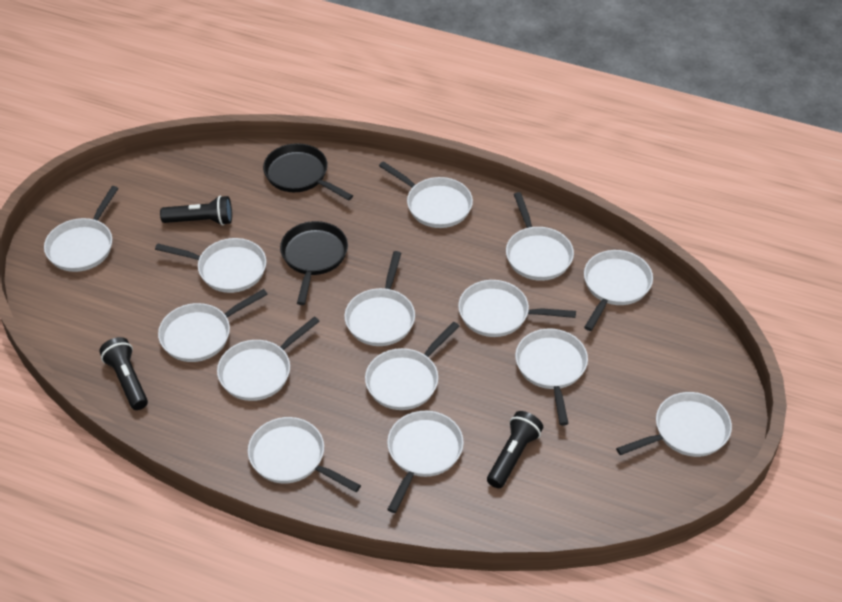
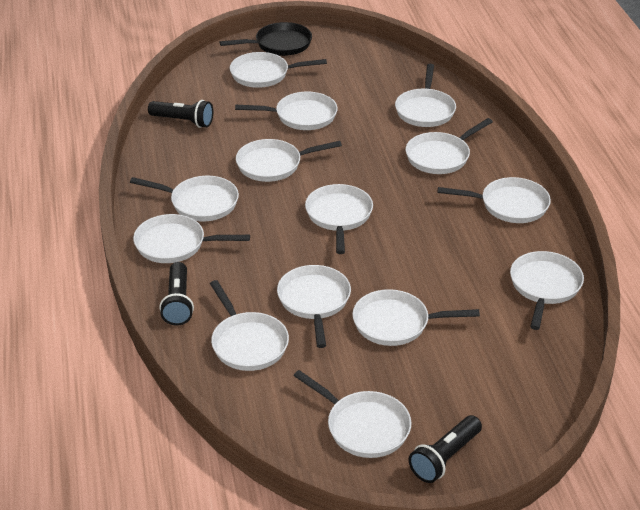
black pan: 2 -> 1

